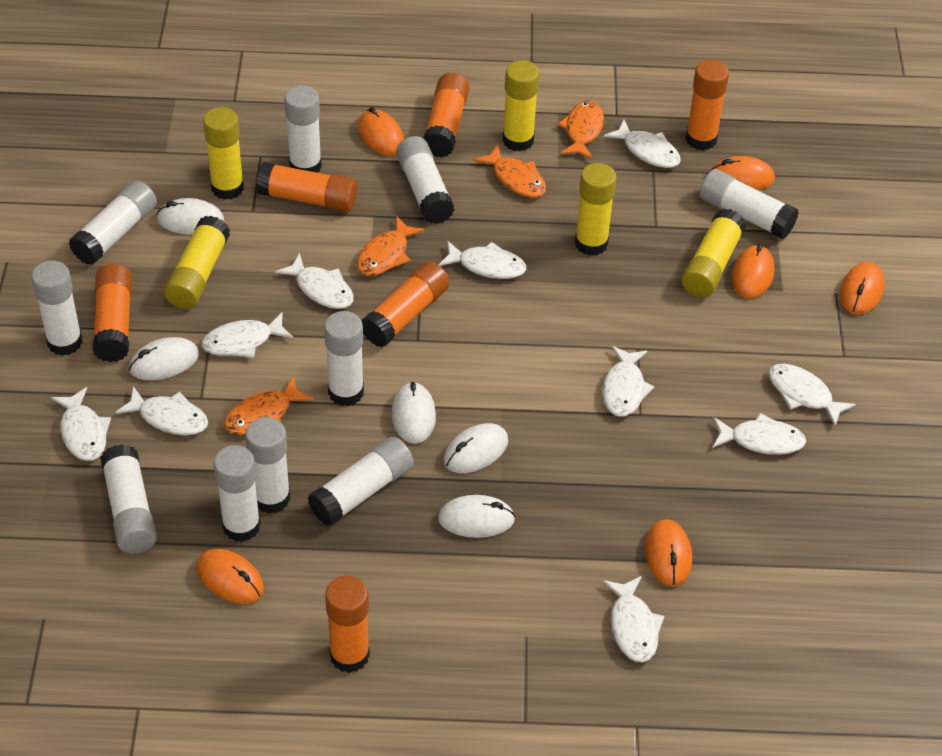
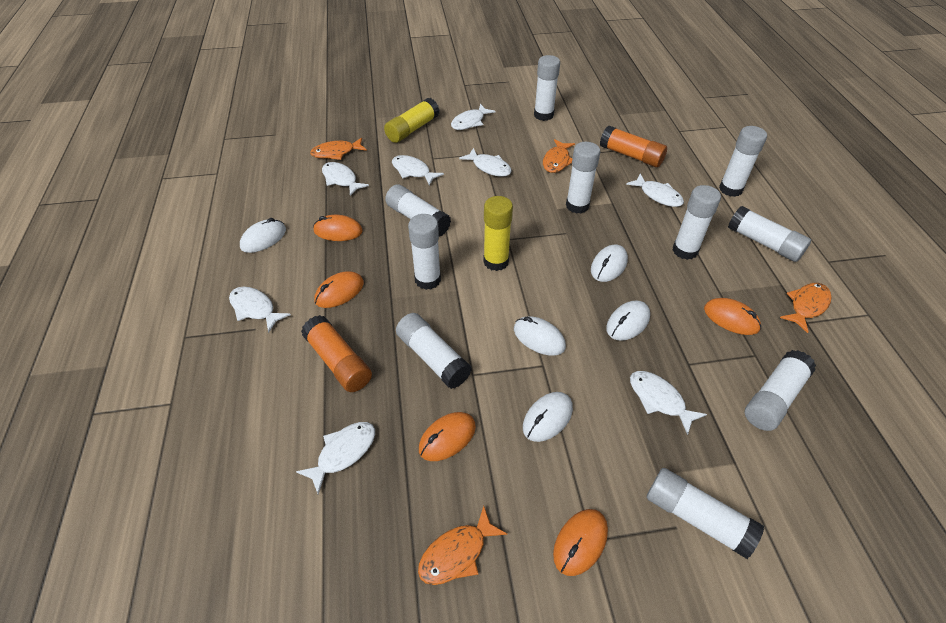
orange glue stick: 6 -> 2
orange mouse: 6 -> 5
white fish: 10 -> 8
yellow glue stick: 5 -> 2

